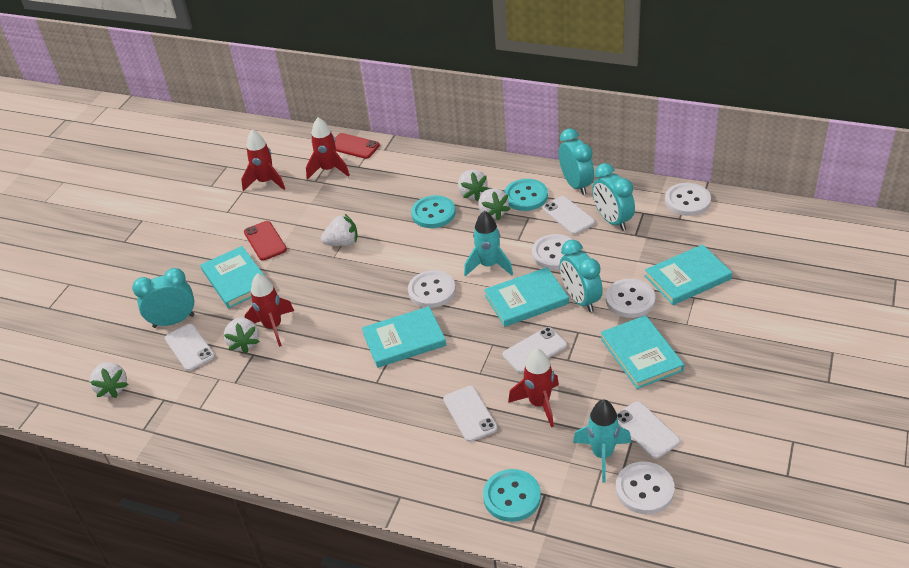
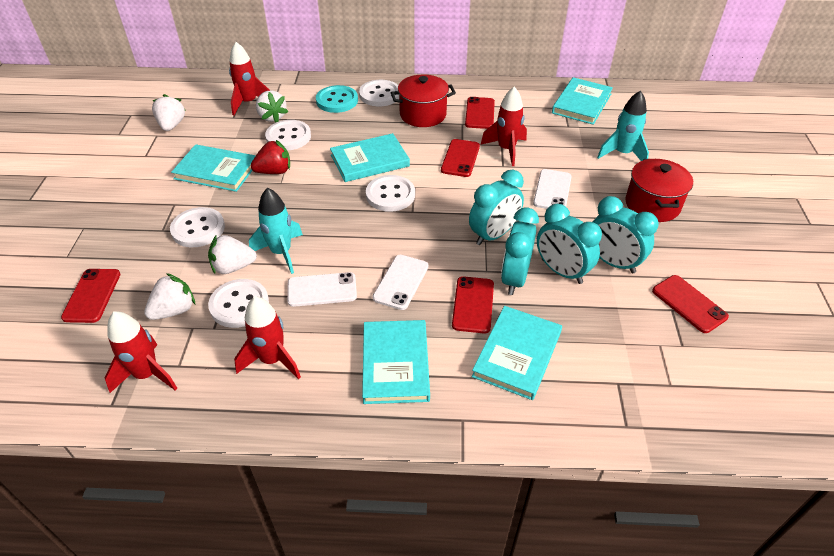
red phone: 2 -> 5
red pot: 0 -> 2
red strawberry: 0 -> 1
turquoise button: 3 -> 1
white phone: 5 -> 3
white strawberry: 5 -> 4

